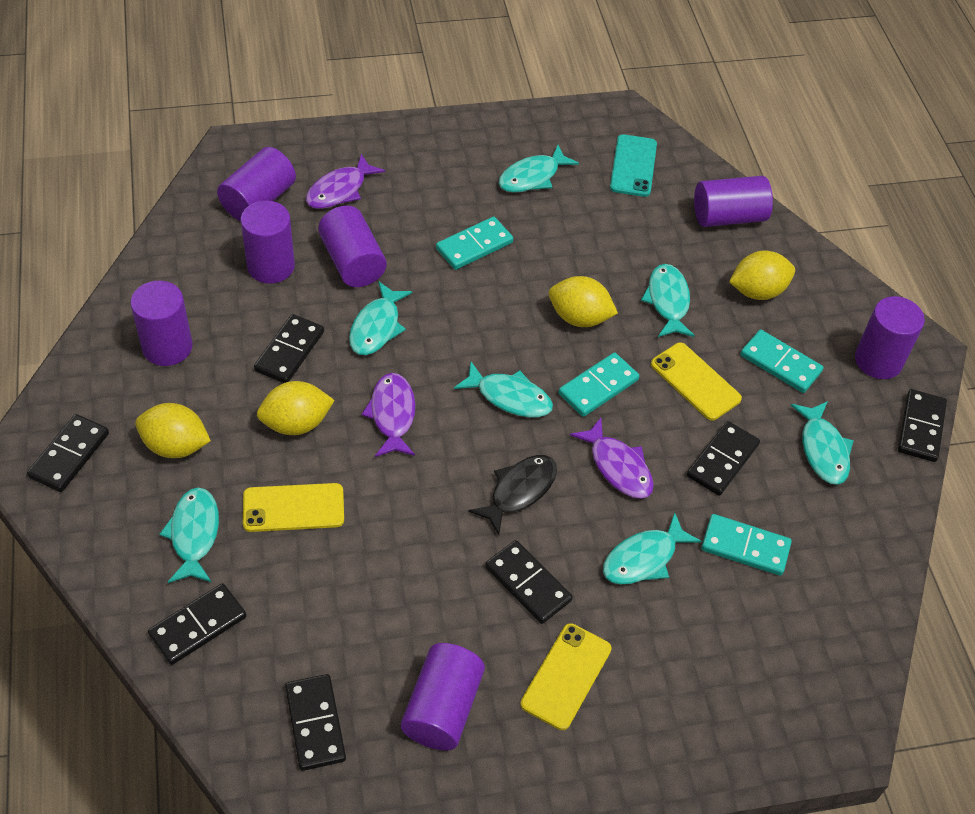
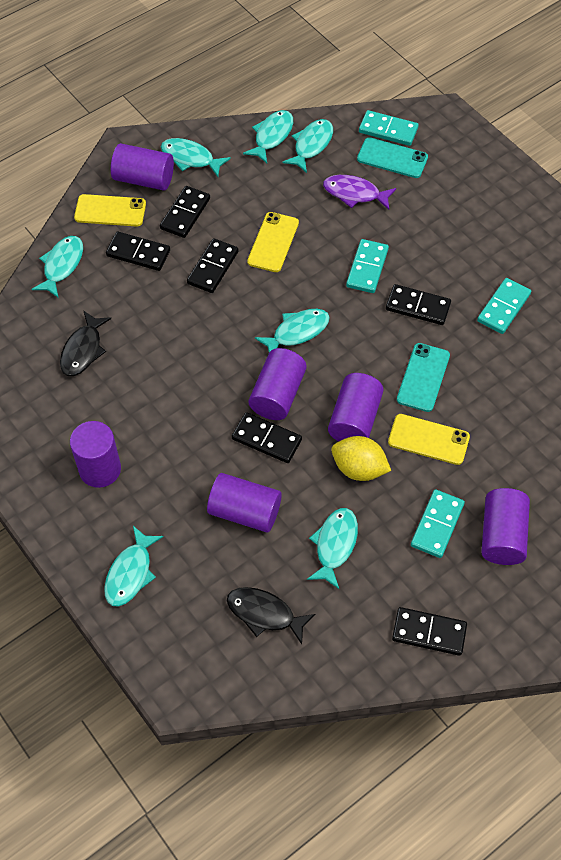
black domino: 7 -> 6
black fish: 1 -> 2
purple cylinder: 7 -> 6
purple fish: 3 -> 1
turquoise phone: 1 -> 2
yellow lemon: 4 -> 1

